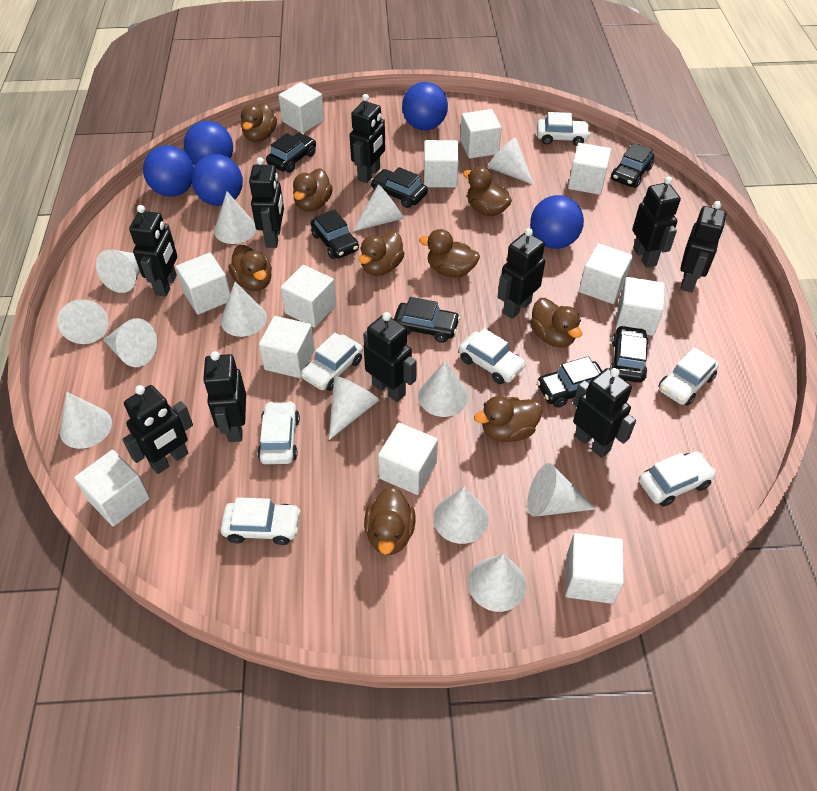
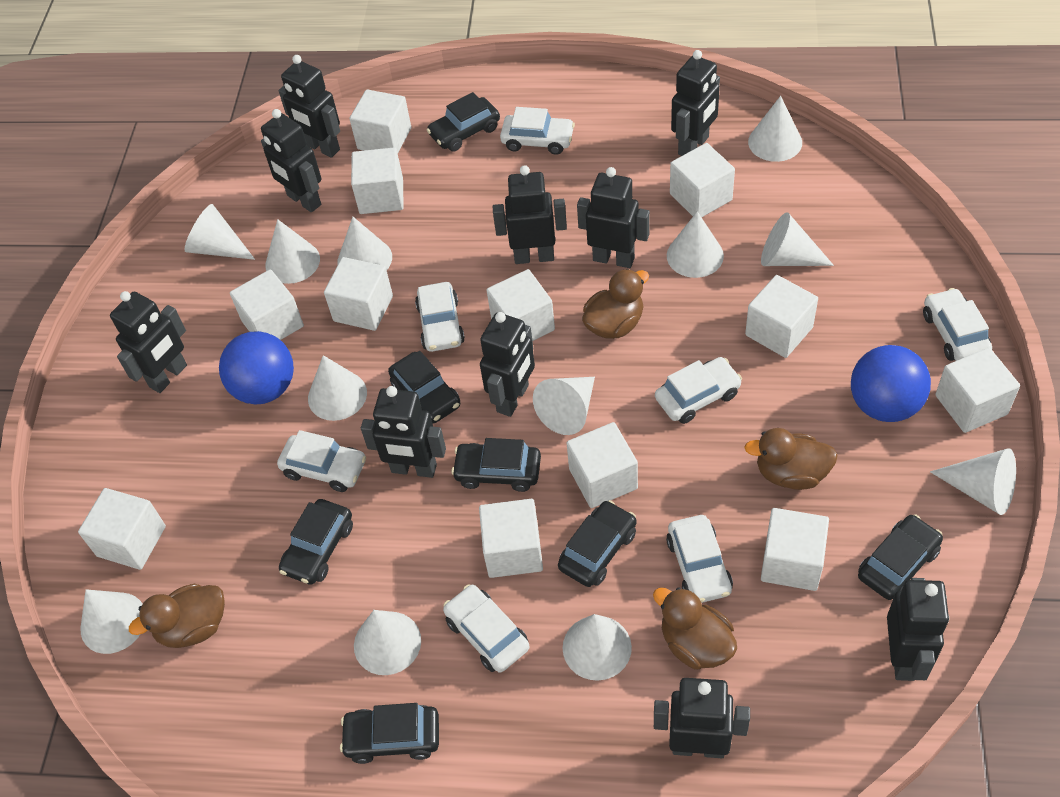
blue ball: 5 -> 2
brown duck: 9 -> 4
white cone: 13 -> 12

